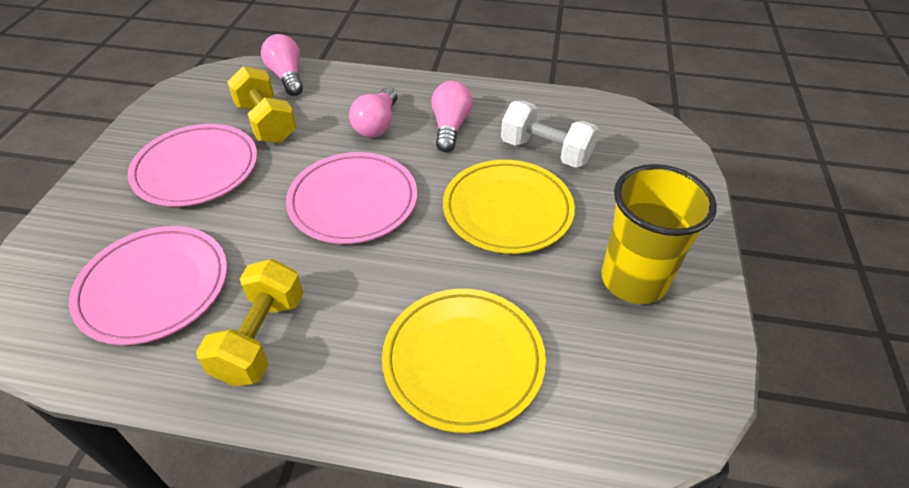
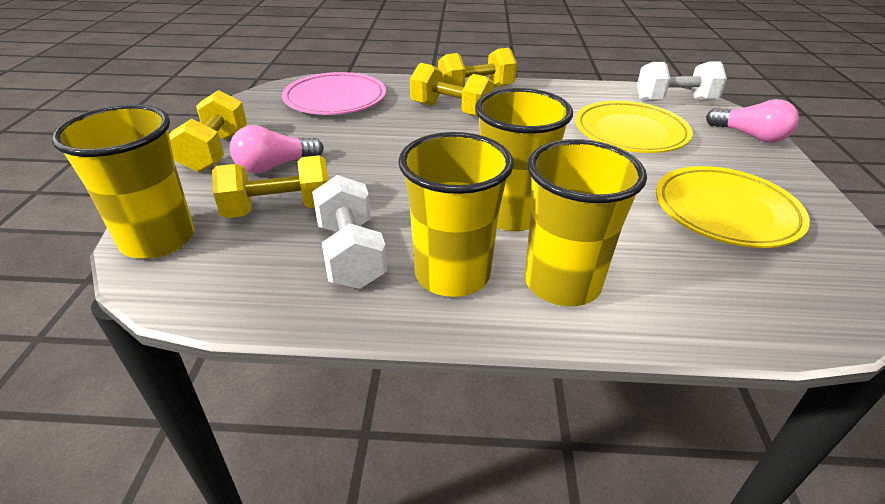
pink light bulb: 3 -> 2
pink plate: 3 -> 1
white dumbbell: 1 -> 2
yellow cup: 1 -> 4
yellow dumbbell: 2 -> 4

